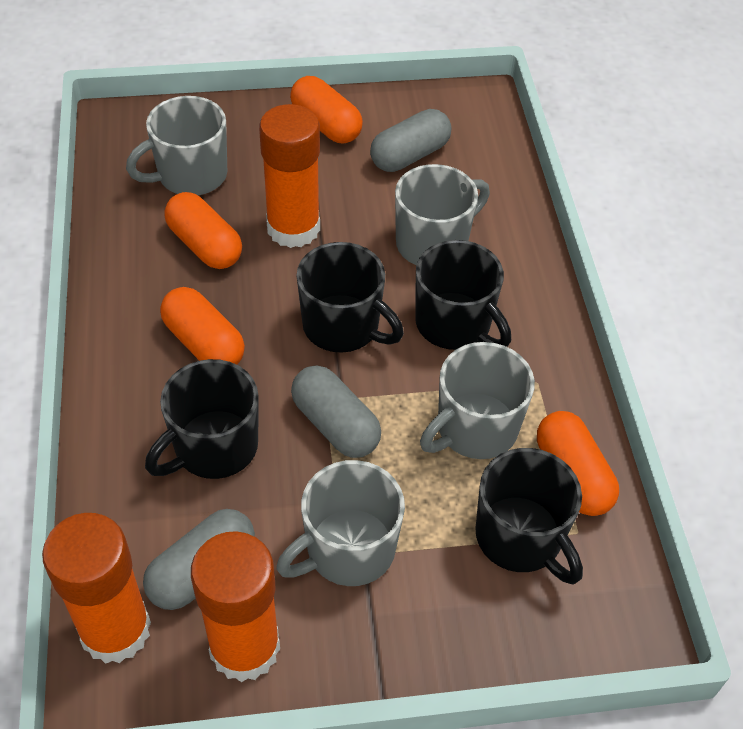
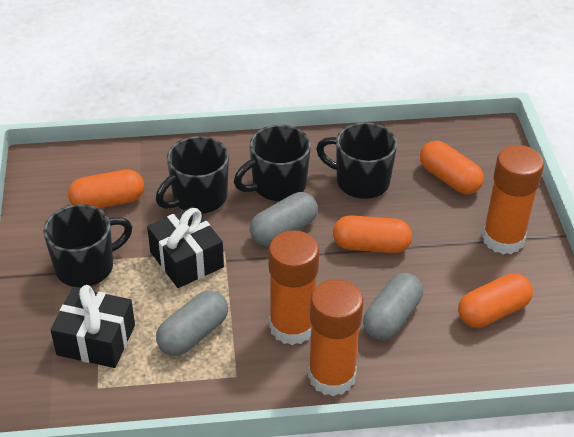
black gift: 0 -> 2
grey mug: 4 -> 0

